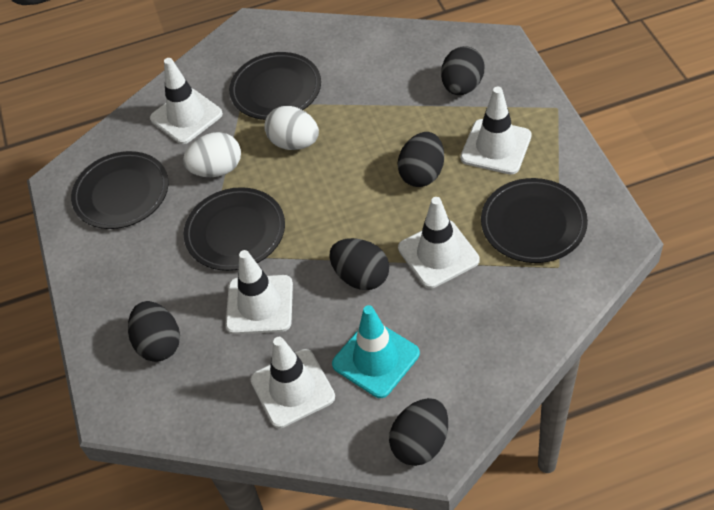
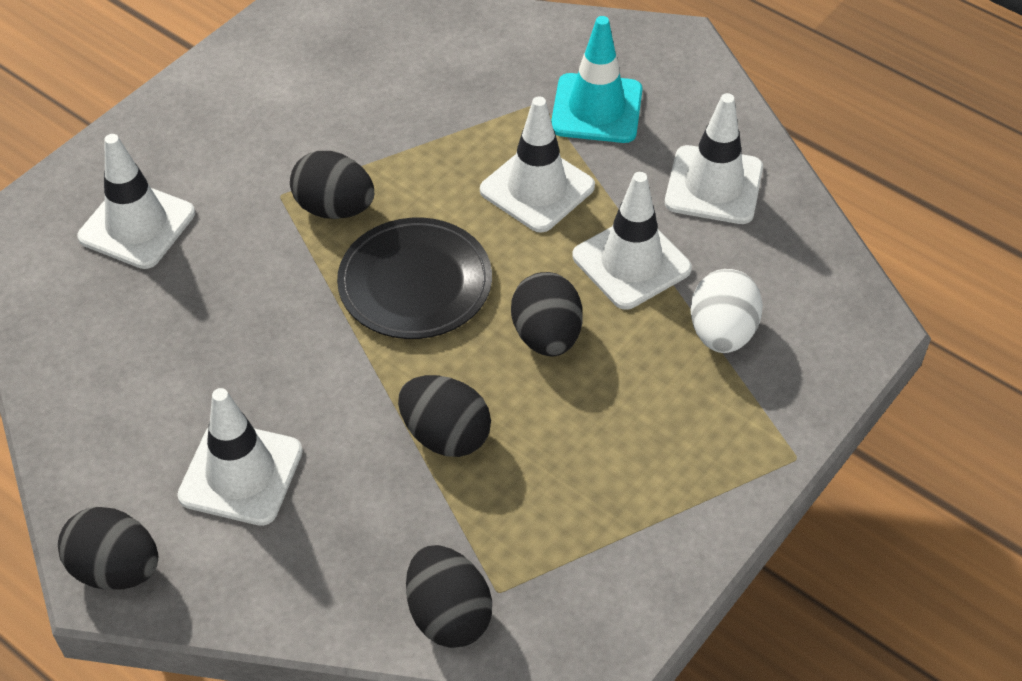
black plate: 4 -> 1
white egg: 2 -> 1

